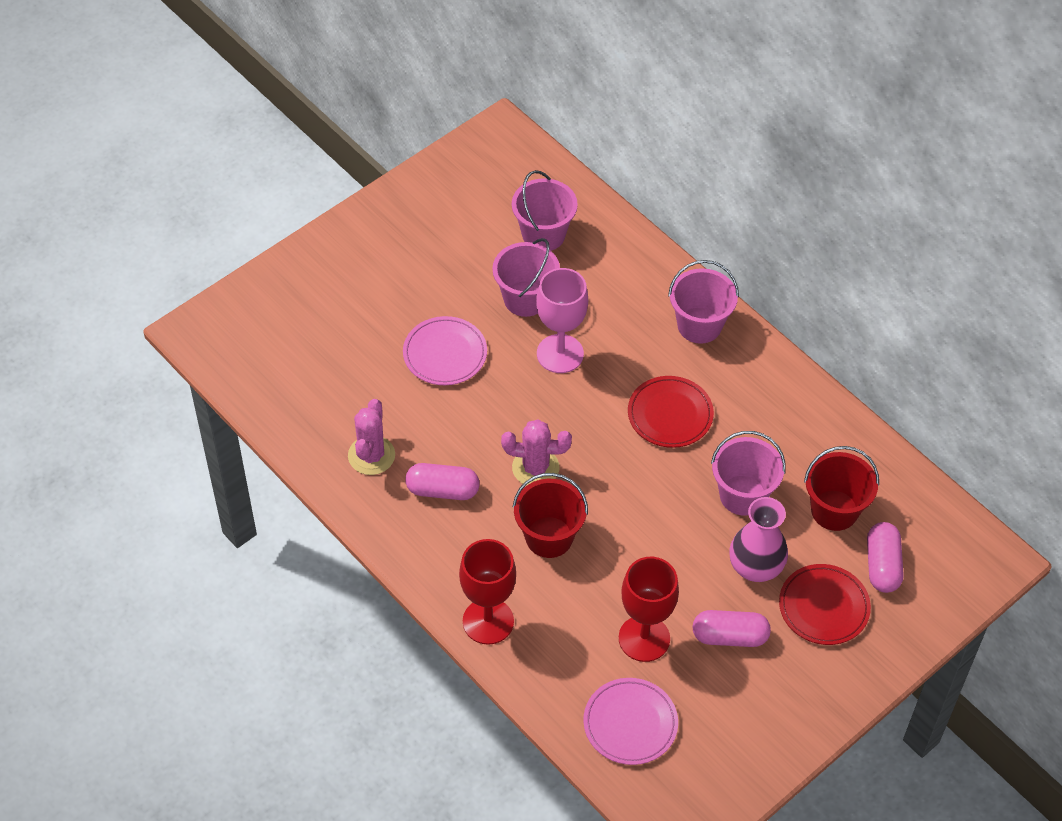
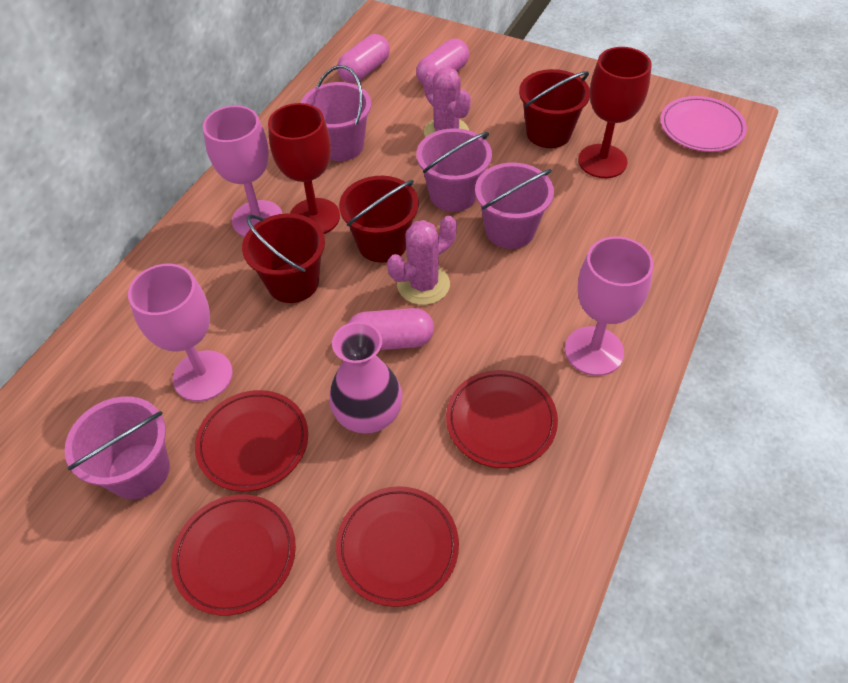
pink goblet: 1 -> 3
pink plate: 2 -> 1
red bucket: 2 -> 3
red plate: 2 -> 4

